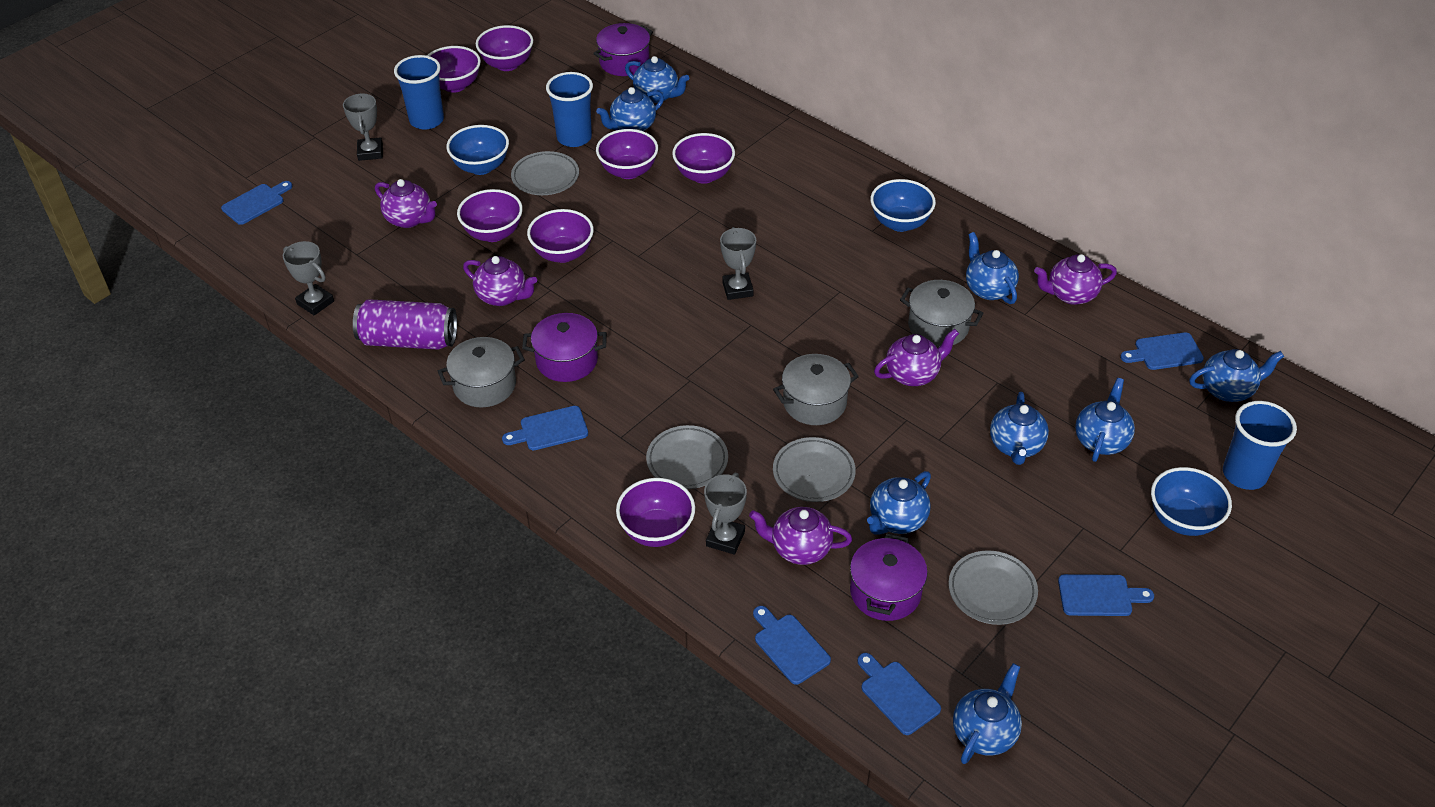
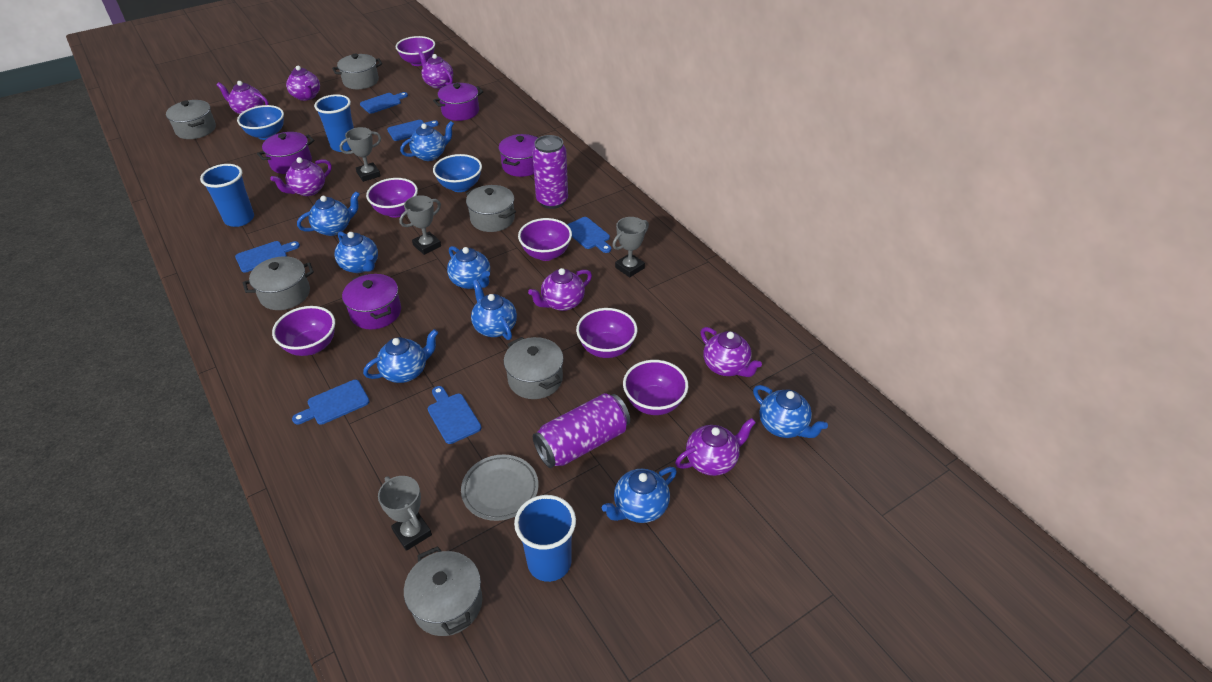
blue bowl: 3 -> 2
grey plate: 4 -> 1
grey pot: 3 -> 6
purple bowl: 7 -> 6
purple can: 1 -> 2
purple pot: 3 -> 4
purple teapot: 5 -> 7

